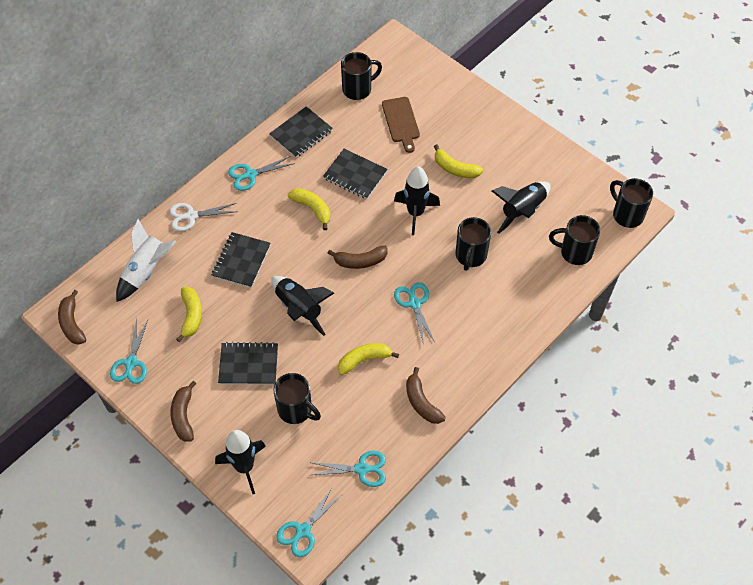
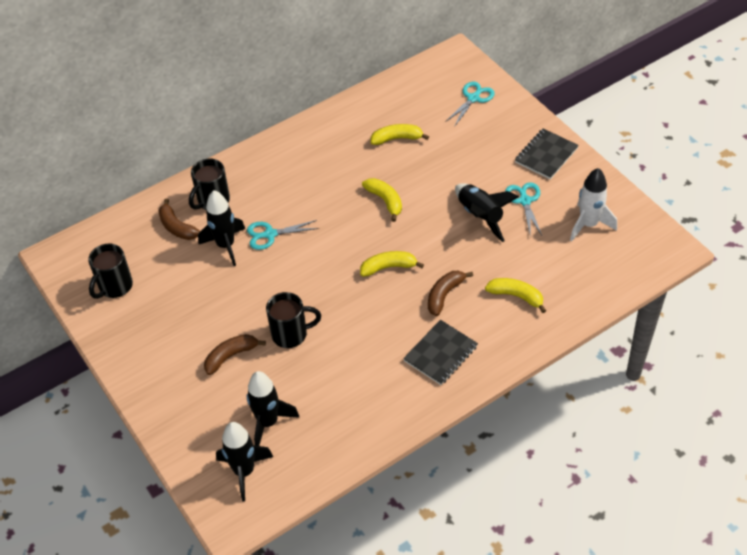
black mug: 5 -> 3
black notebook: 4 -> 2
brown banana: 4 -> 3
brown cutting board: 1 -> 0
turquoise scissors: 5 -> 3
white scissors: 1 -> 0

